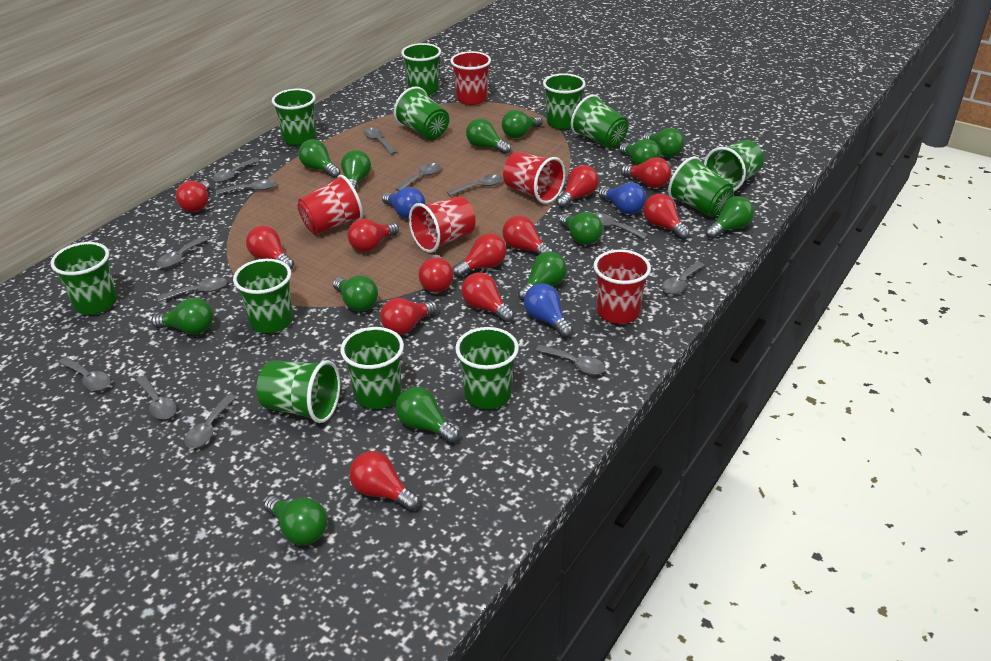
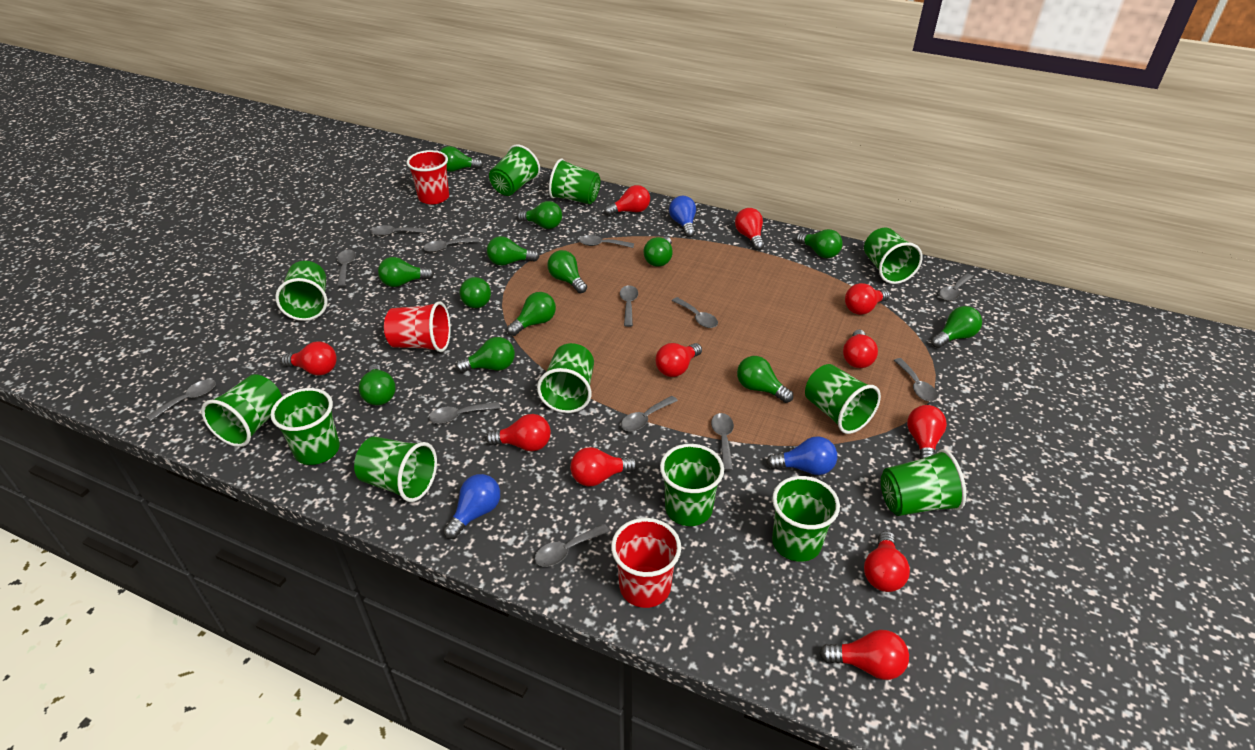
red cup: 5 -> 3
red light bulb: 12 -> 11

